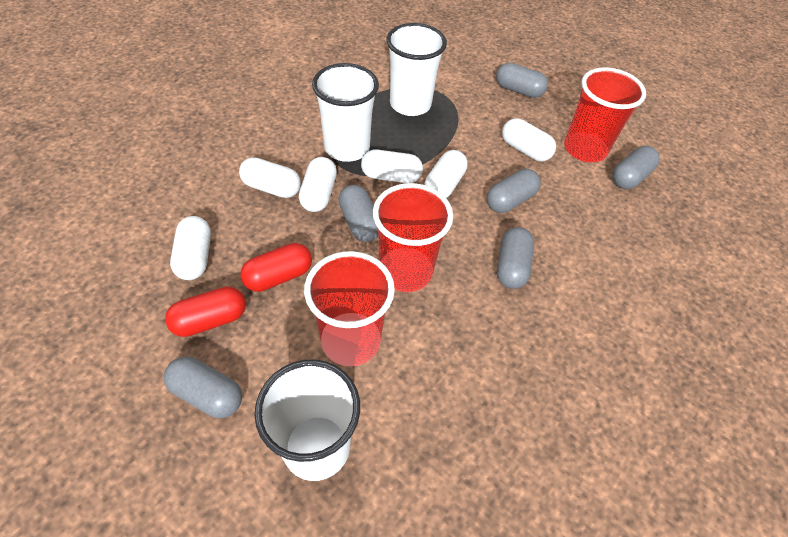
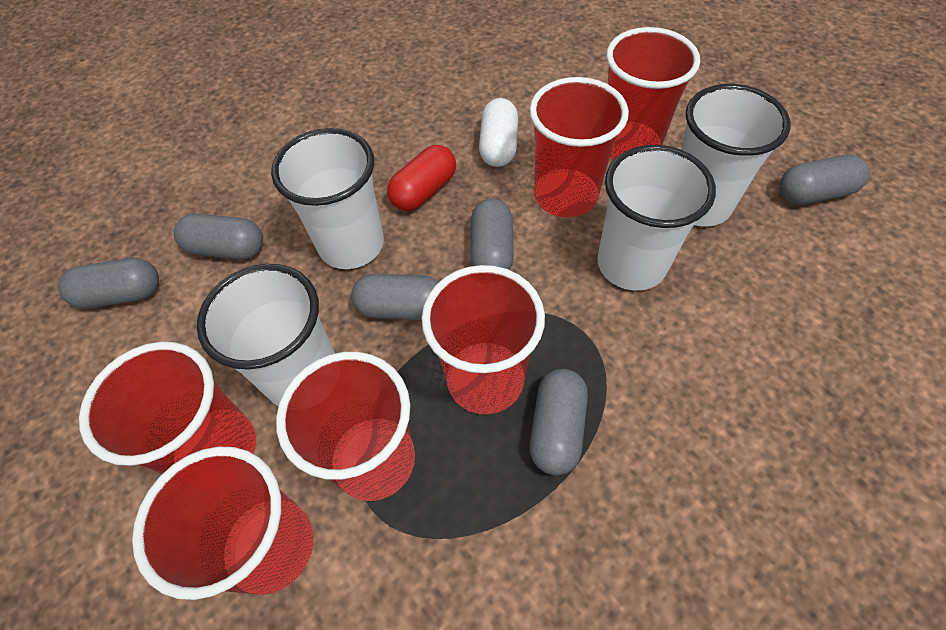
red capsule: 2 -> 1
red cup: 3 -> 6
white capsule: 6 -> 1
white cup: 3 -> 4

